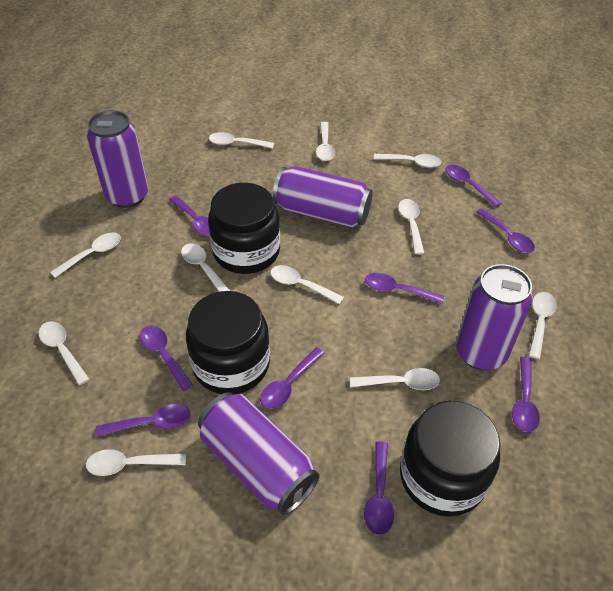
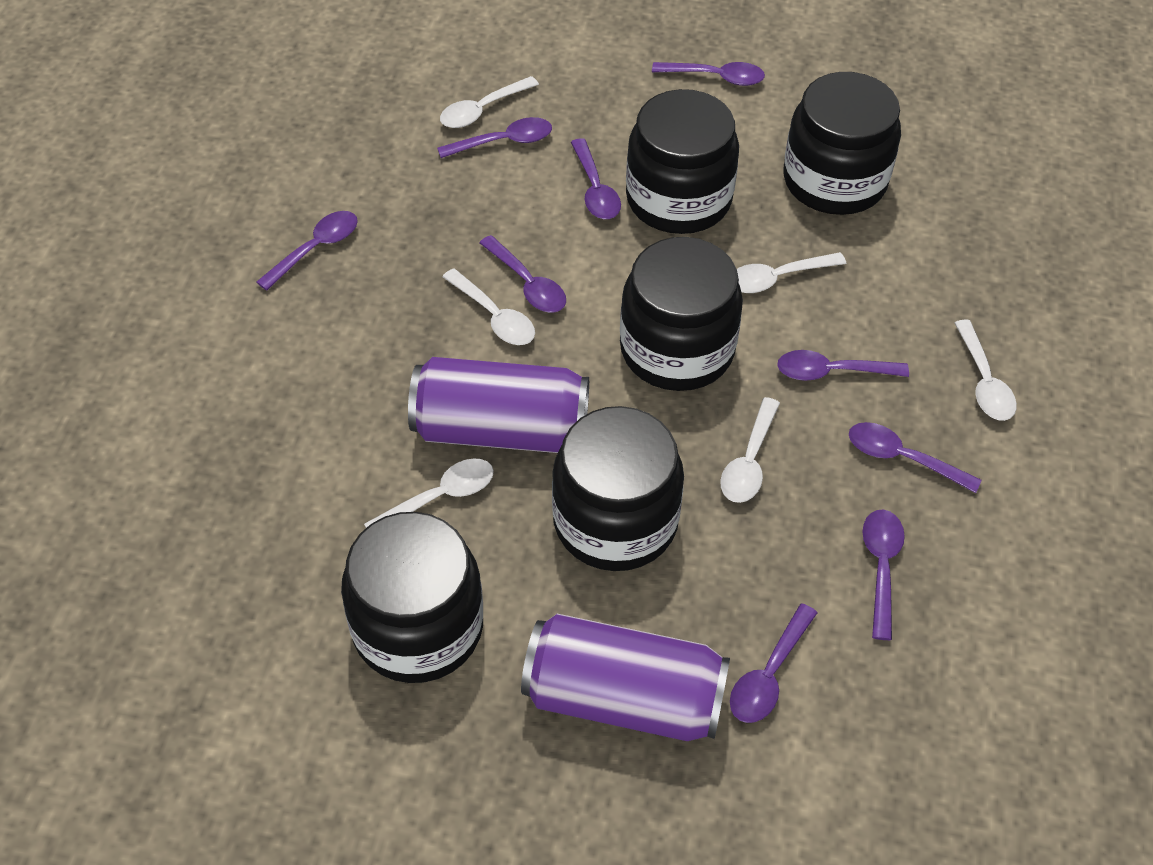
black jar: 3 -> 5
purple can: 4 -> 2
white spoon: 11 -> 6

